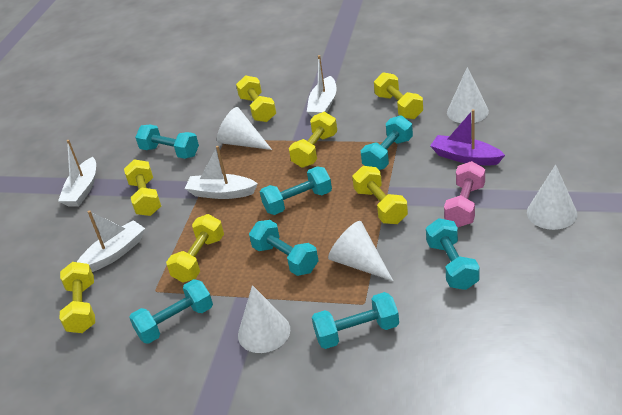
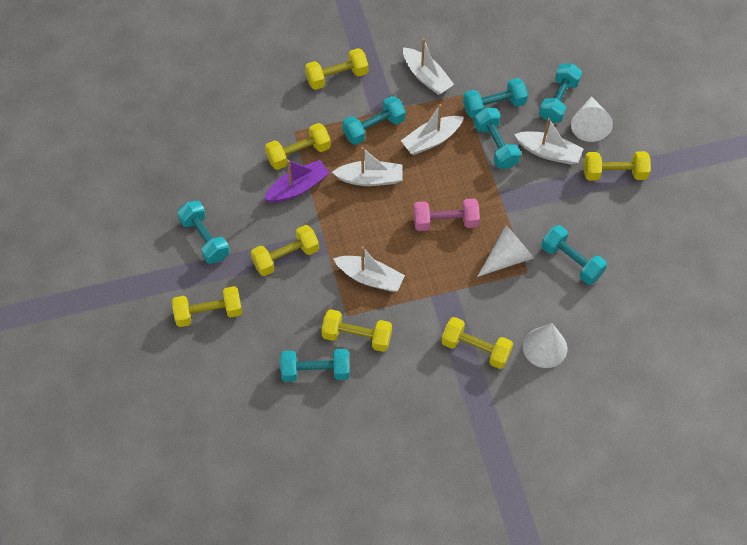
white boat: 4 -> 5
white cone: 5 -> 3

